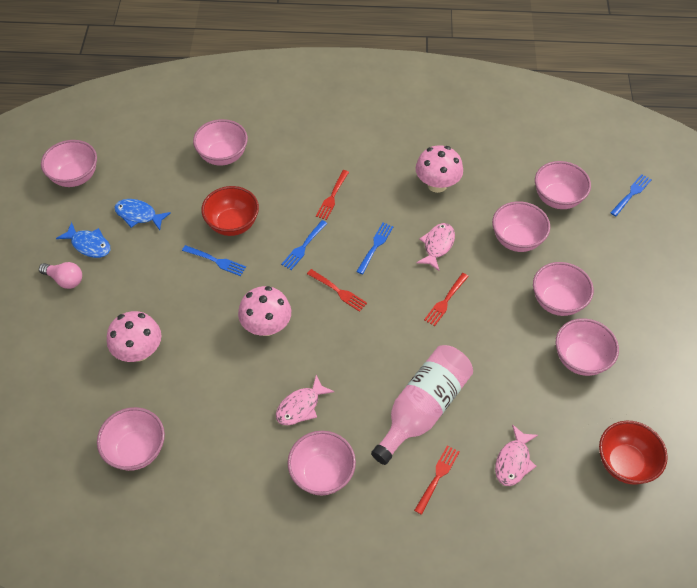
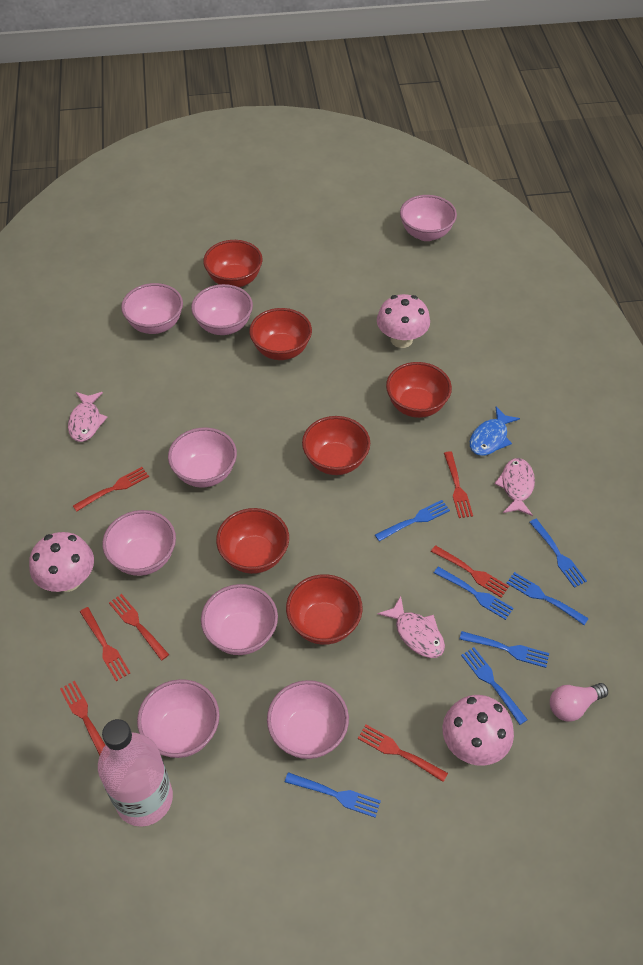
blue fish: 2 -> 1
blue fork: 4 -> 7
red bowl: 2 -> 6
red fork: 4 -> 7

